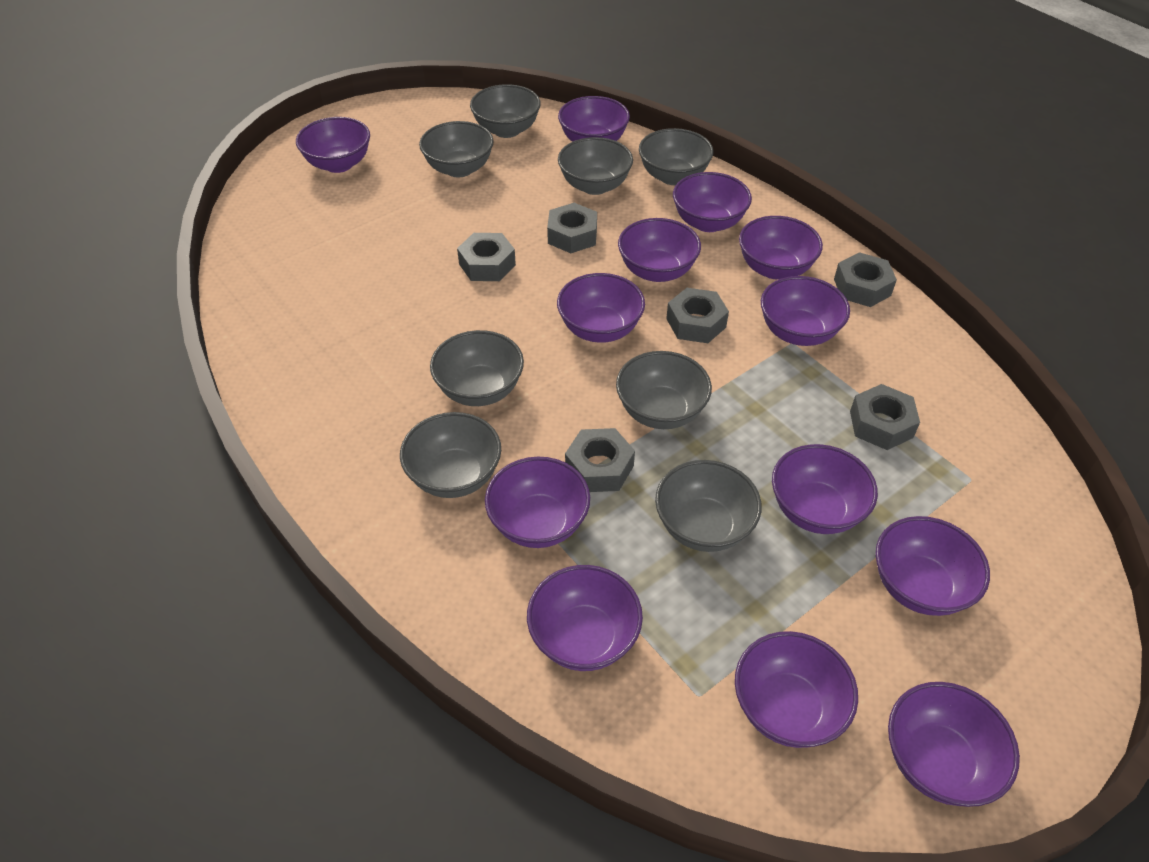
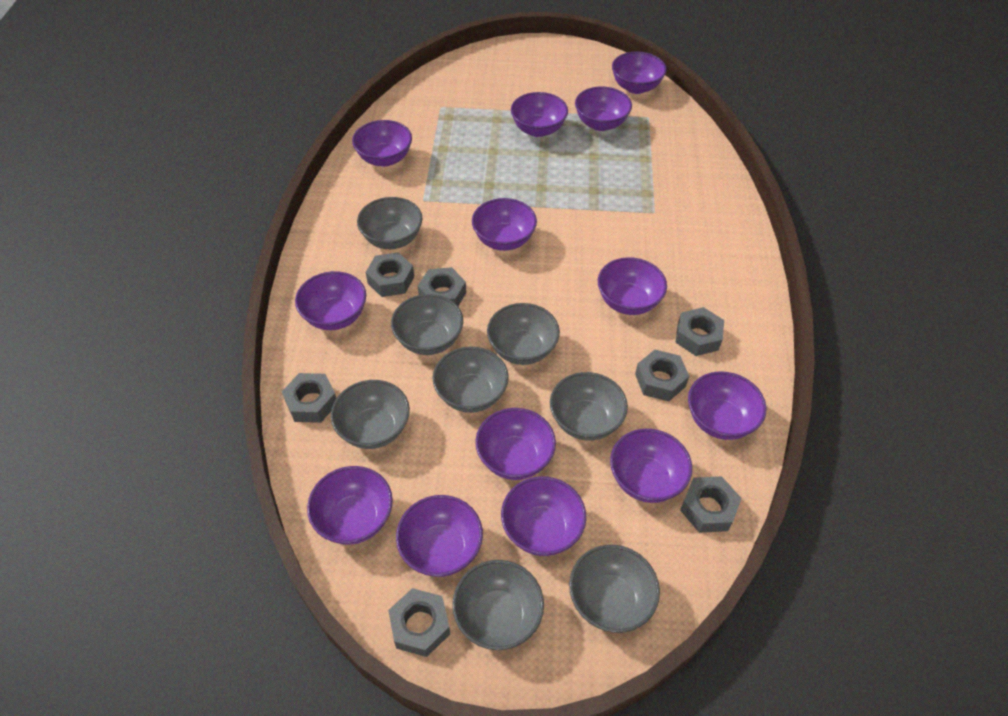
grey nut: 6 -> 7

